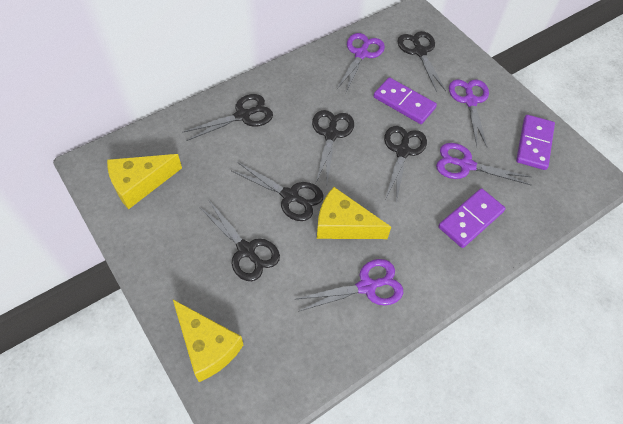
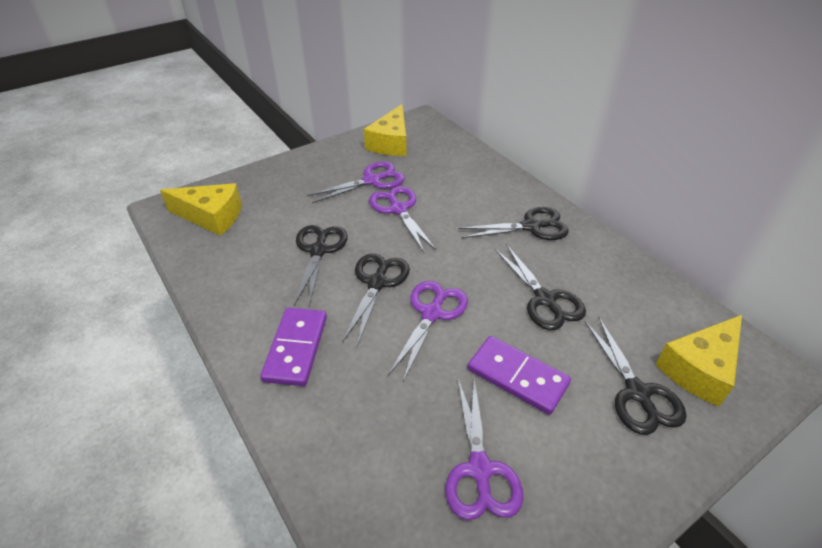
black scissors: 6 -> 5
purple domino: 3 -> 2

